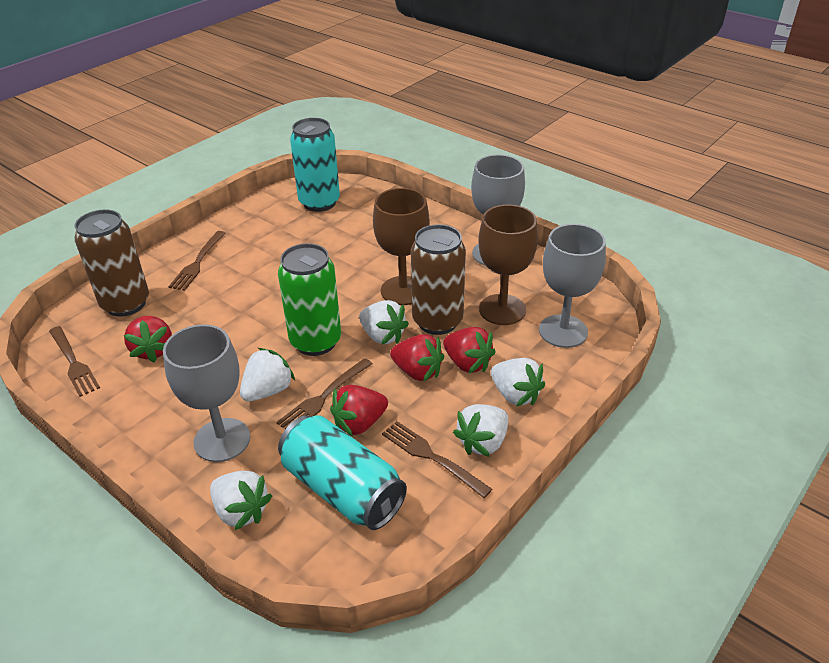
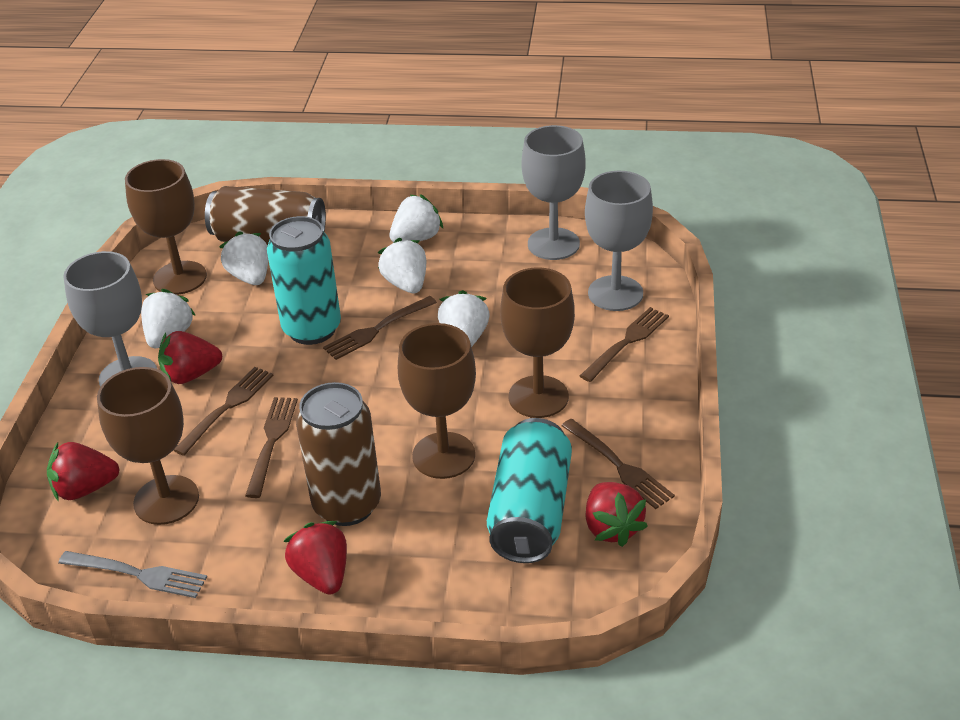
brown fork: 4 -> 5
brown goblet: 2 -> 4
green can: 1 -> 0
grey fork: 0 -> 1

